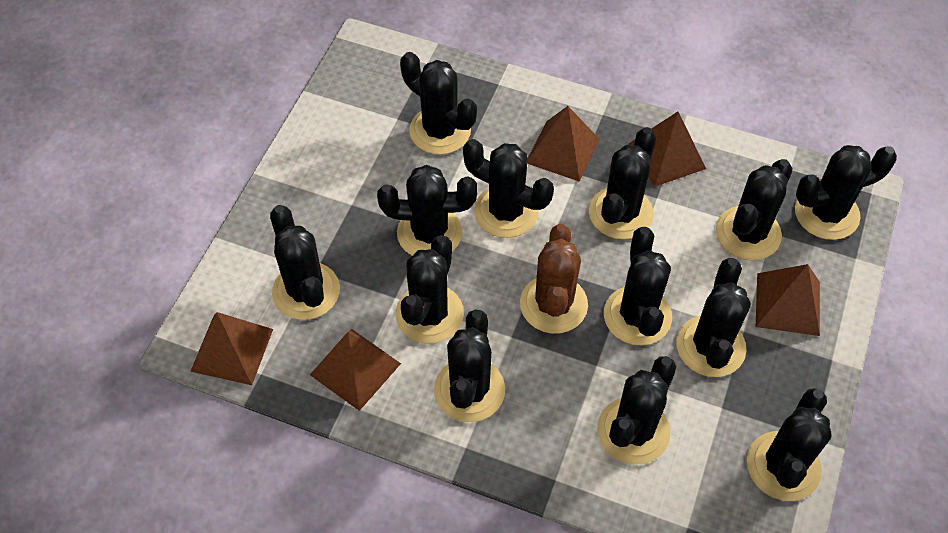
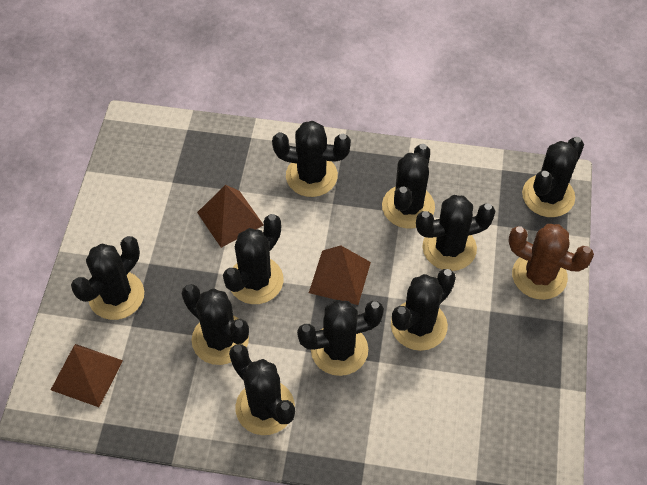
black cactus: 13 -> 10
brown pyramid: 5 -> 3

